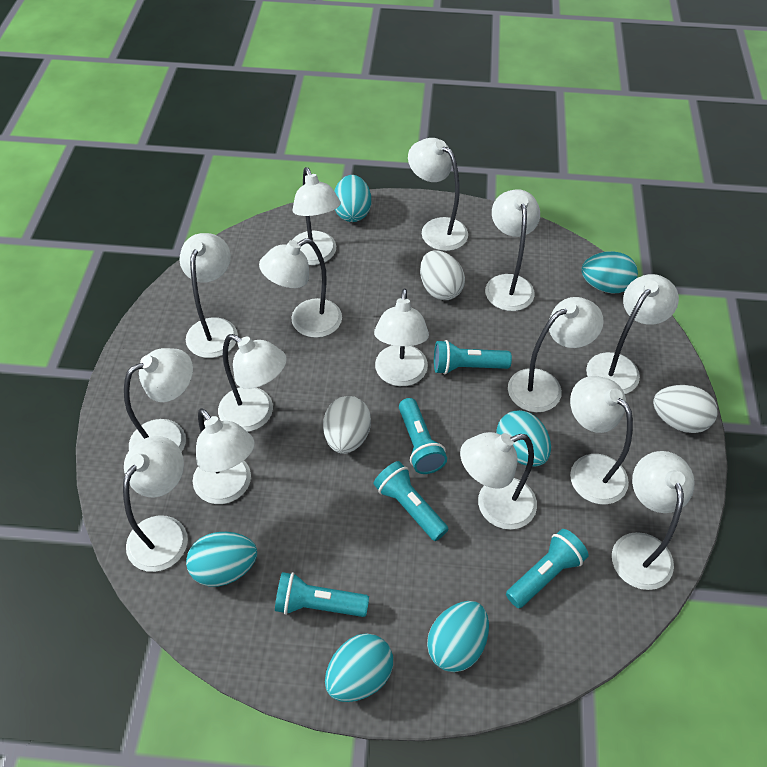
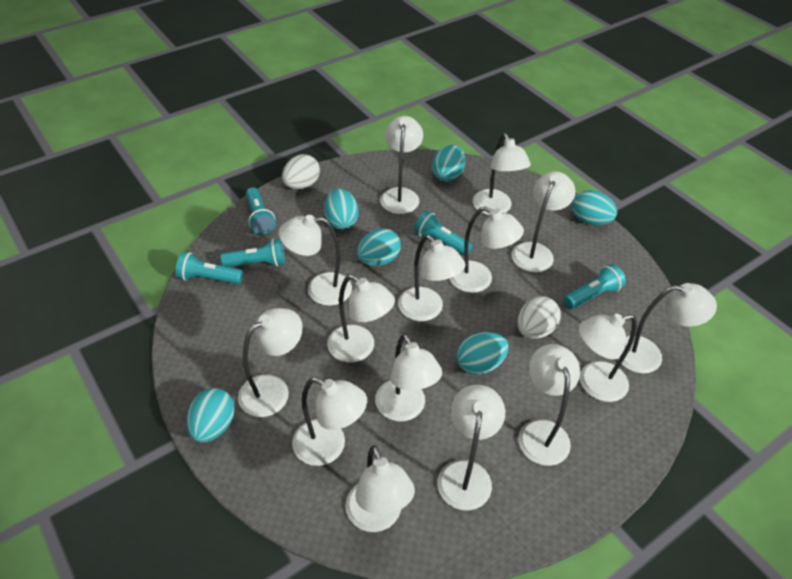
white egg: 3 -> 2

